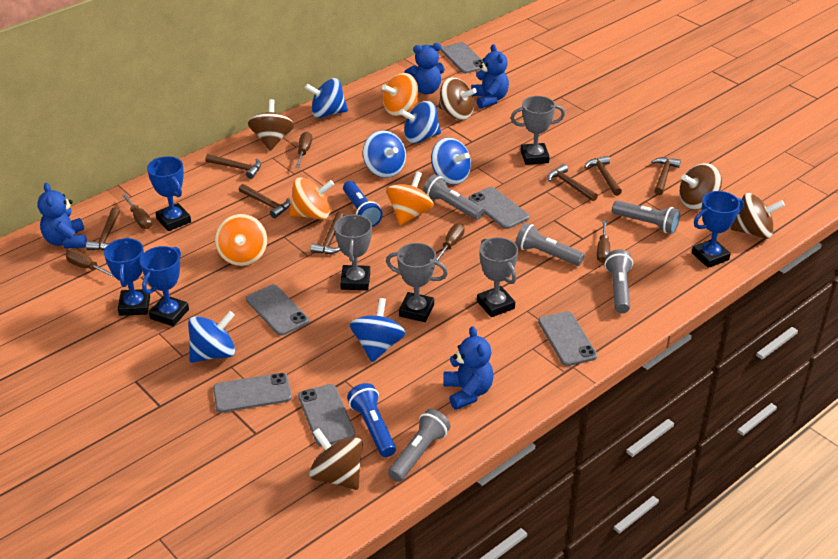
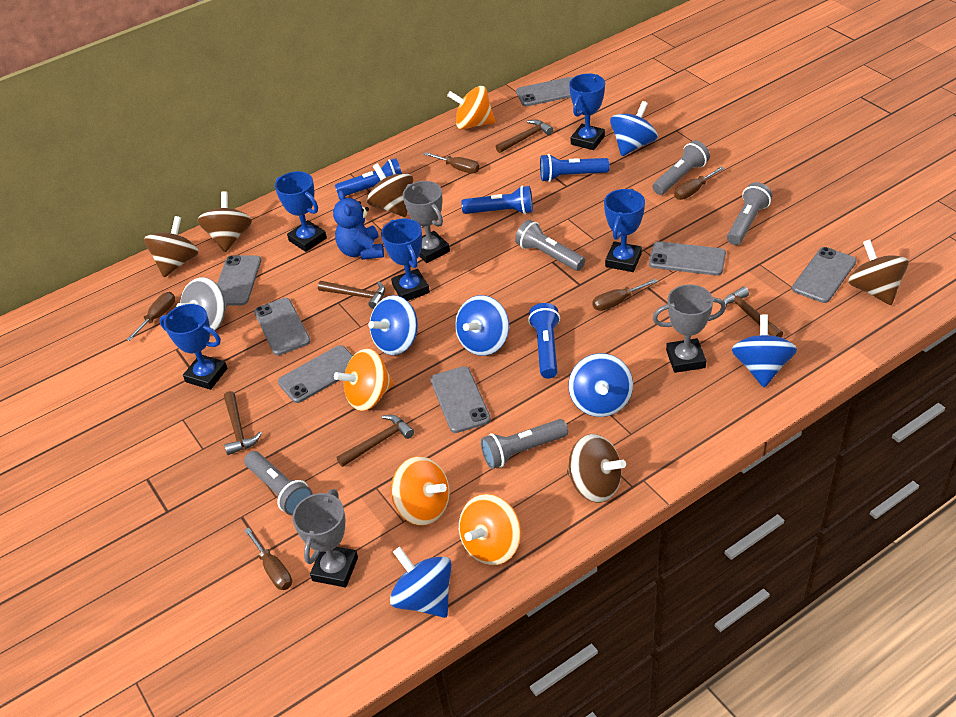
blue flashlight: 2 -> 4
blue teddy bear: 4 -> 1
blue trophy: 4 -> 5
brown hammer: 7 -> 5
grey phone: 6 -> 7
grey spinning top: 0 -> 1
grey trophy: 4 -> 3

